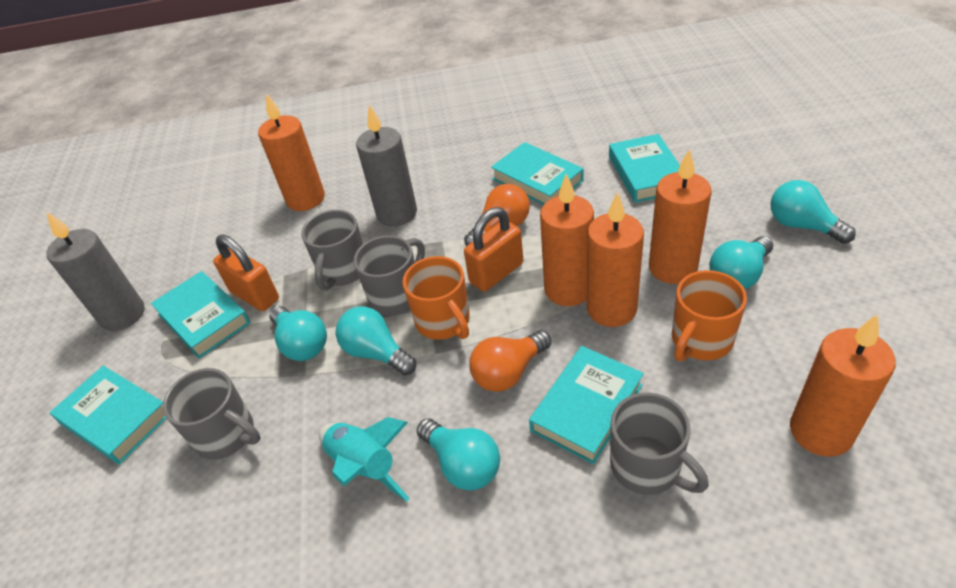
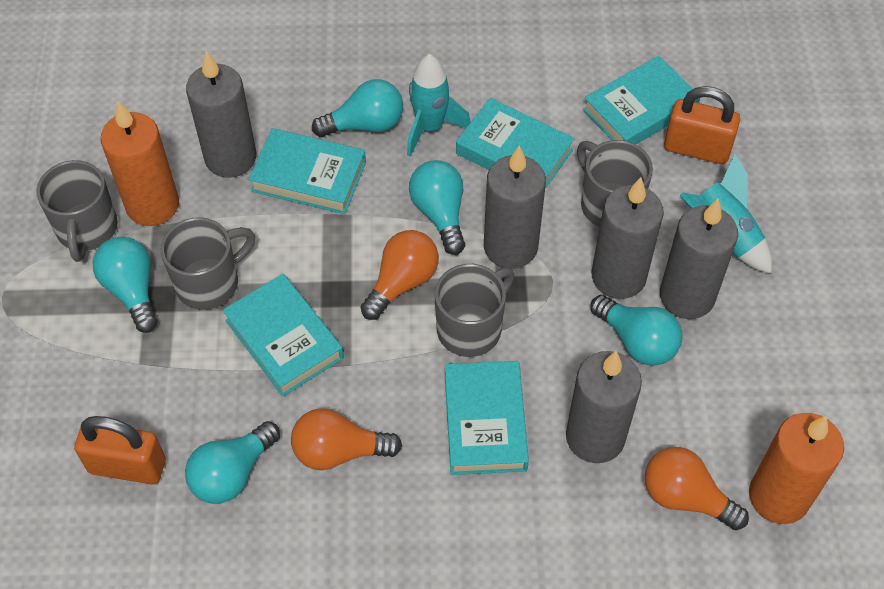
grey candle: 2 -> 5
orange candle: 5 -> 2
orange light bulb: 2 -> 3
orange mug: 2 -> 0
turquoise rocket: 1 -> 2

